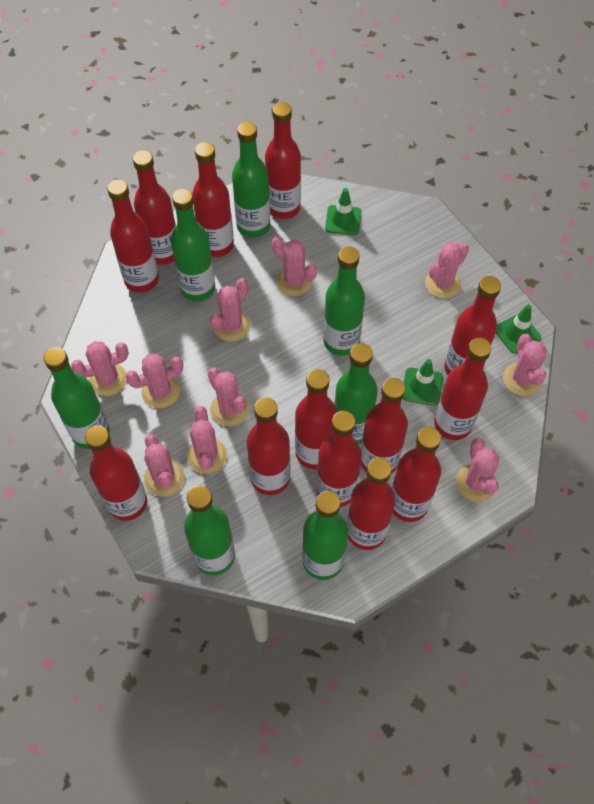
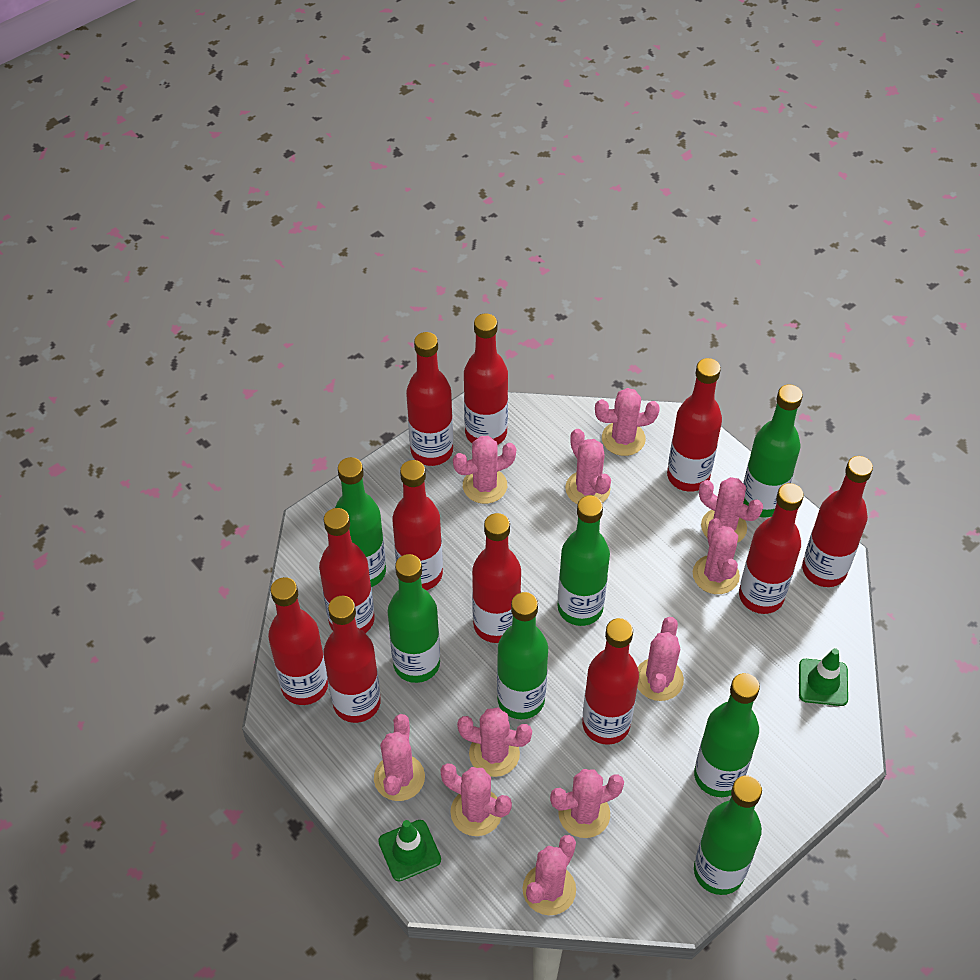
green traffic cone: 3 -> 2
pink cactus: 10 -> 11
red bottle: 13 -> 11

